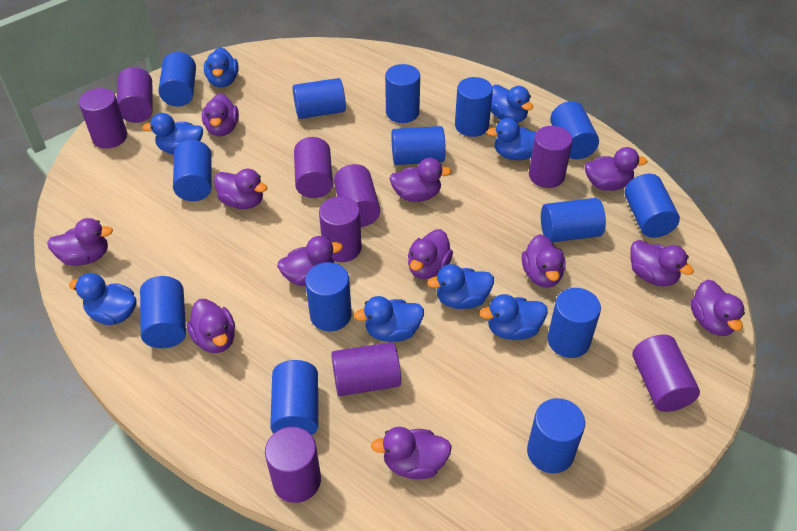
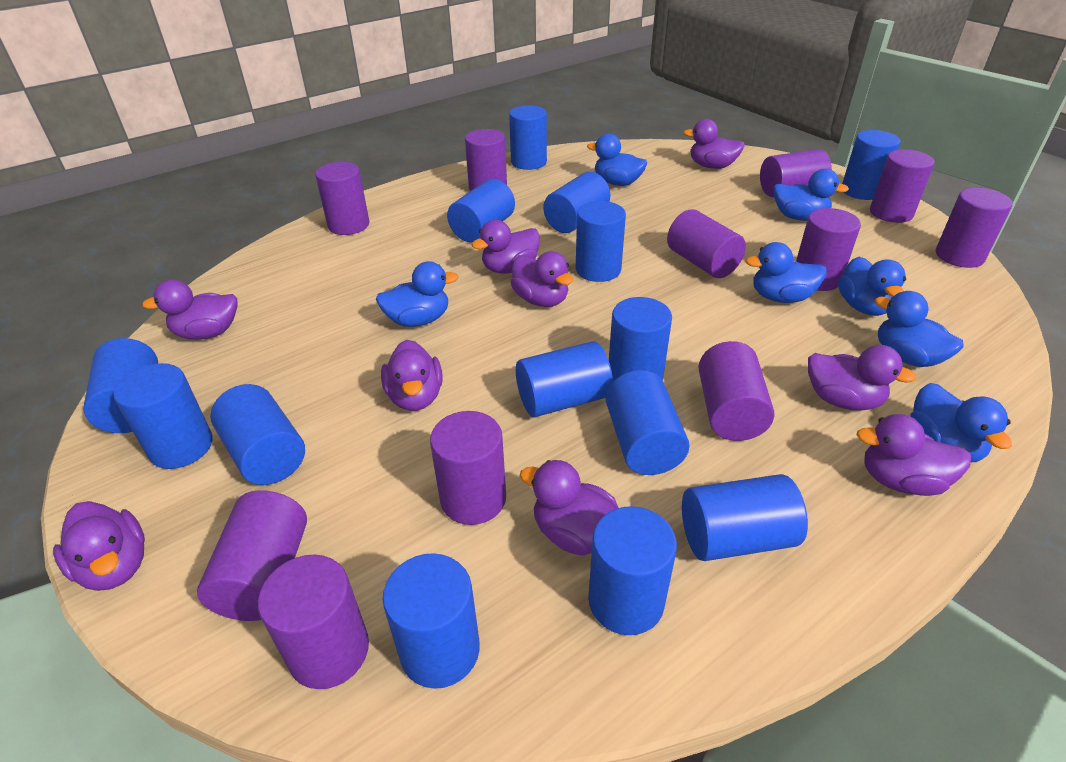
blue duck: 8 -> 7
purple cylinder: 9 -> 11
purple duck: 12 -> 9

